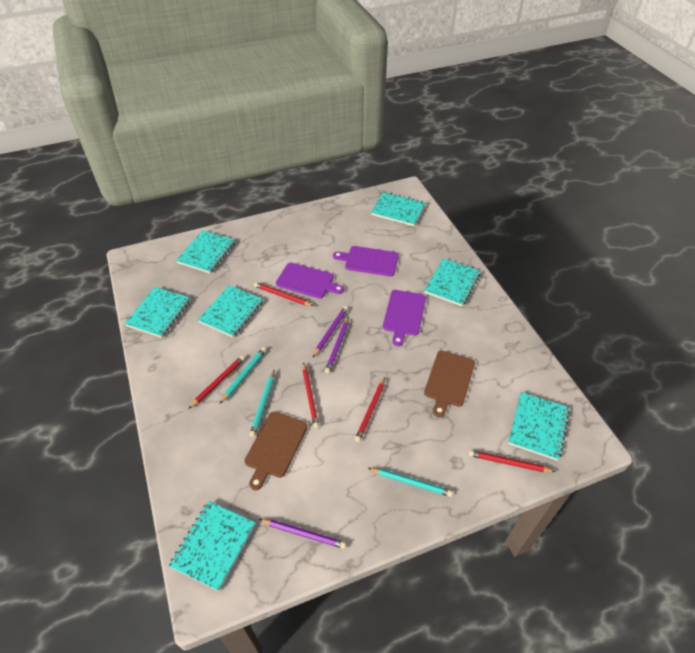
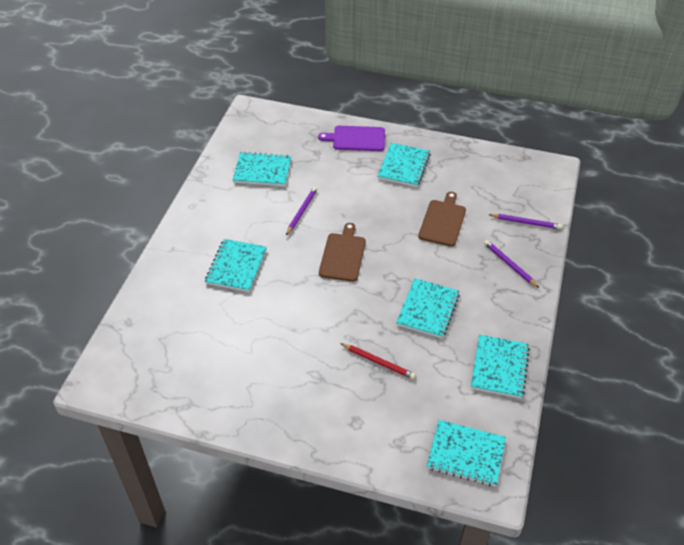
purple cutting board: 3 -> 1
red pencil: 5 -> 1
turquoise notebook: 7 -> 6
turquoise pencil: 3 -> 0

